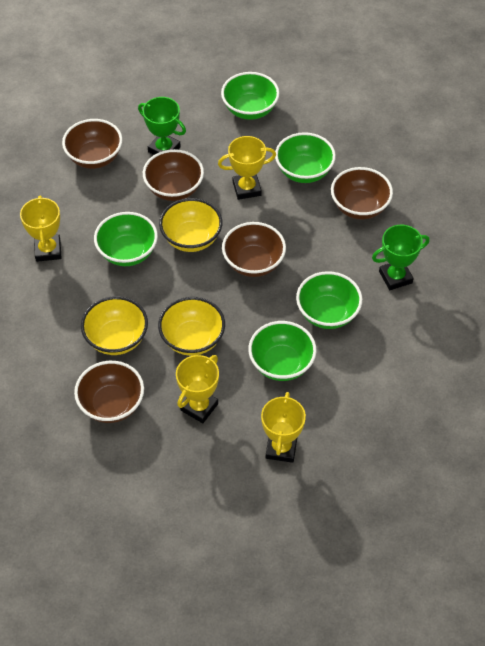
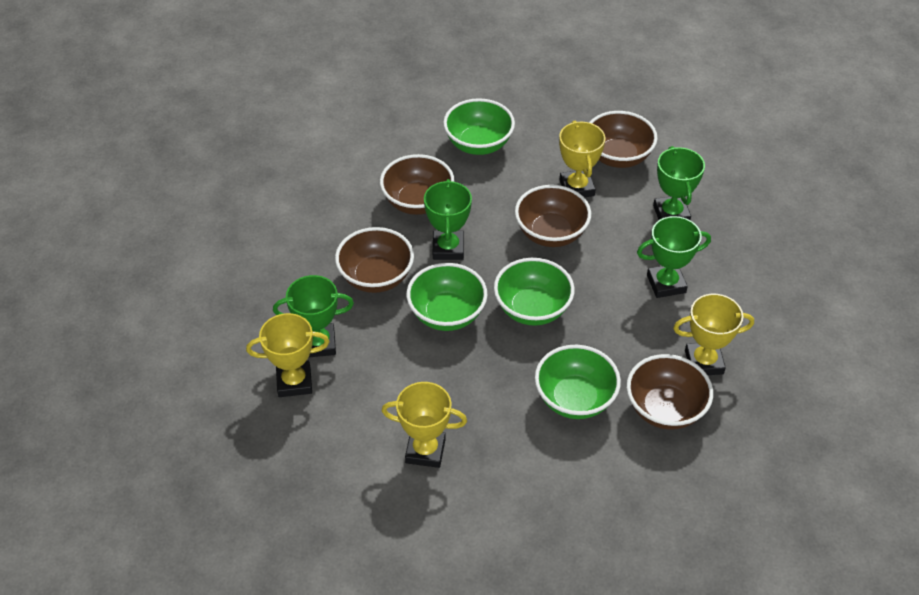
green bowl: 5 -> 4
green trophy: 2 -> 4
yellow bowl: 3 -> 0

